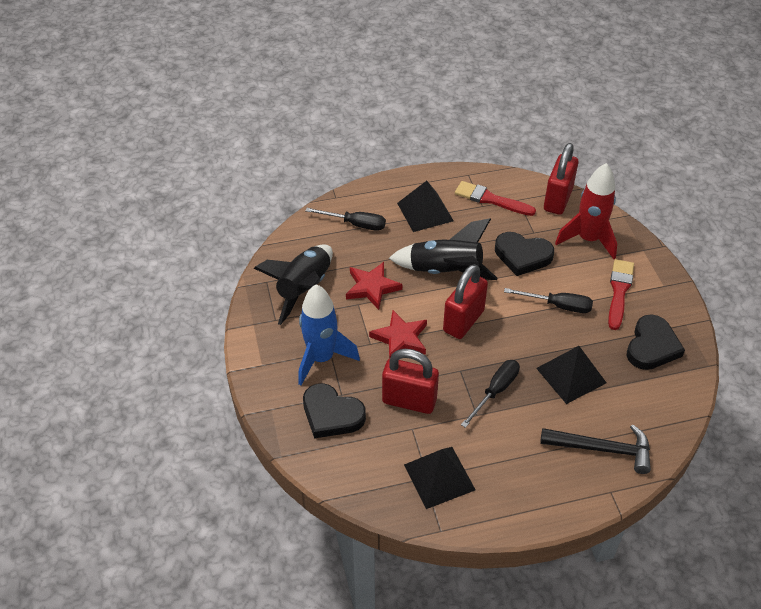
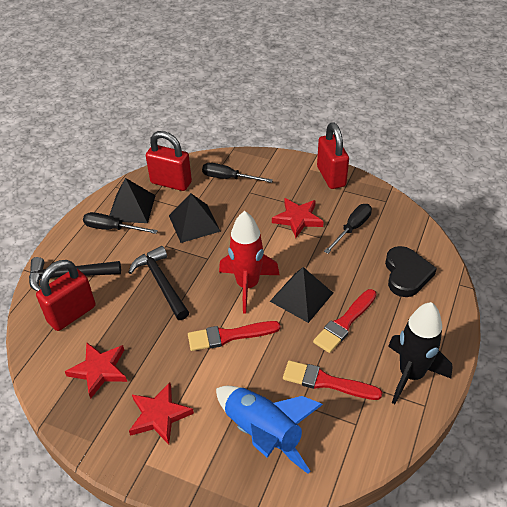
black hammer: 1 -> 2
black heart: 3 -> 1
black rocket: 2 -> 1
red brush: 2 -> 3
red star: 2 -> 3

